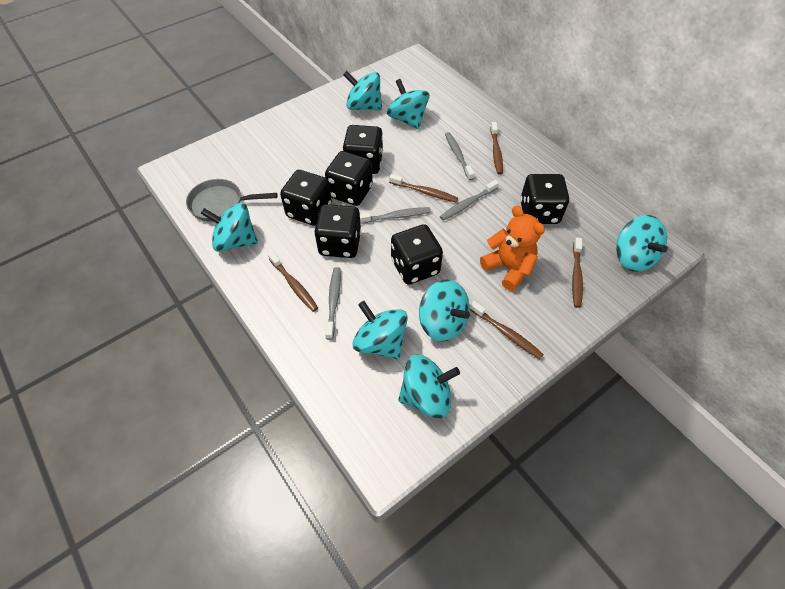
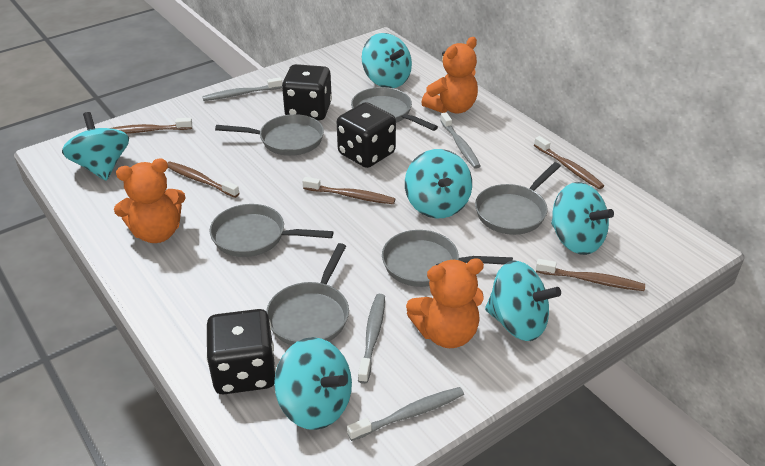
black dice: 6 -> 3
grey pan: 1 -> 6
orange teddy bear: 1 -> 3
turquoise spinning top: 7 -> 6

